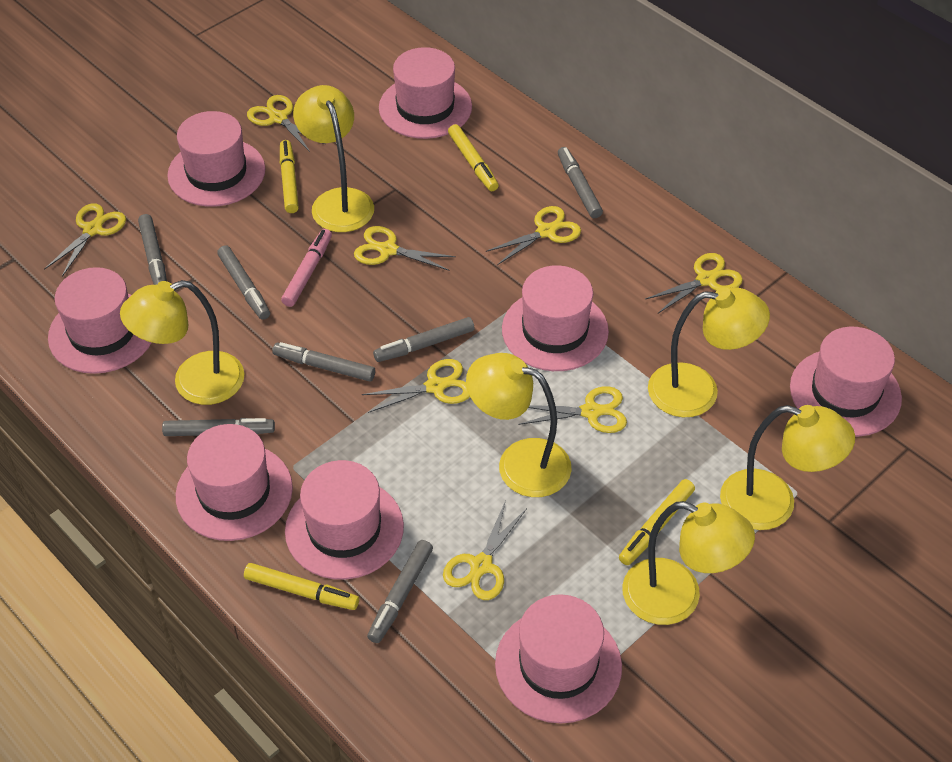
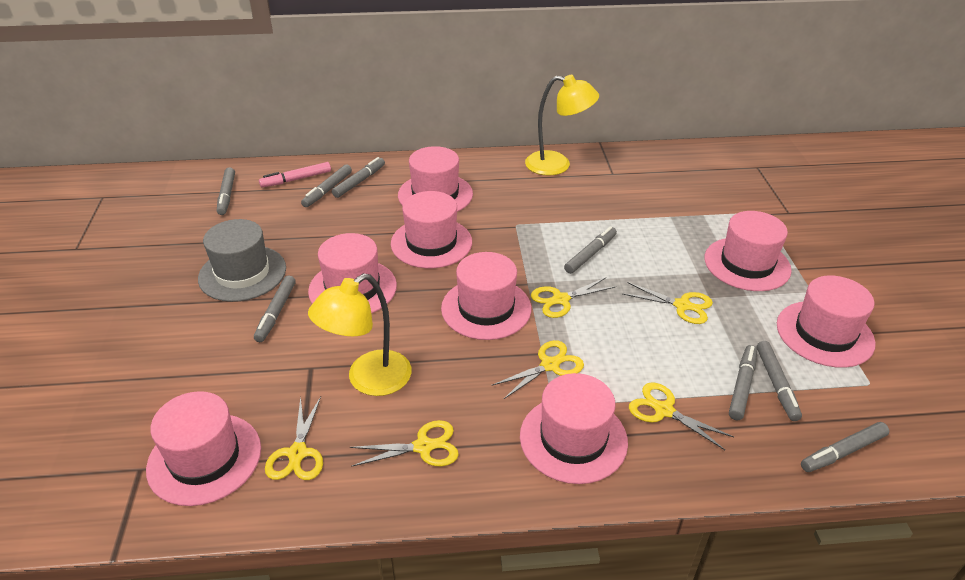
grey hat: 0 -> 1
grey marker: 7 -> 8
yellow lamp: 6 -> 2
yellow marker: 4 -> 0
yellow scissors: 8 -> 6

